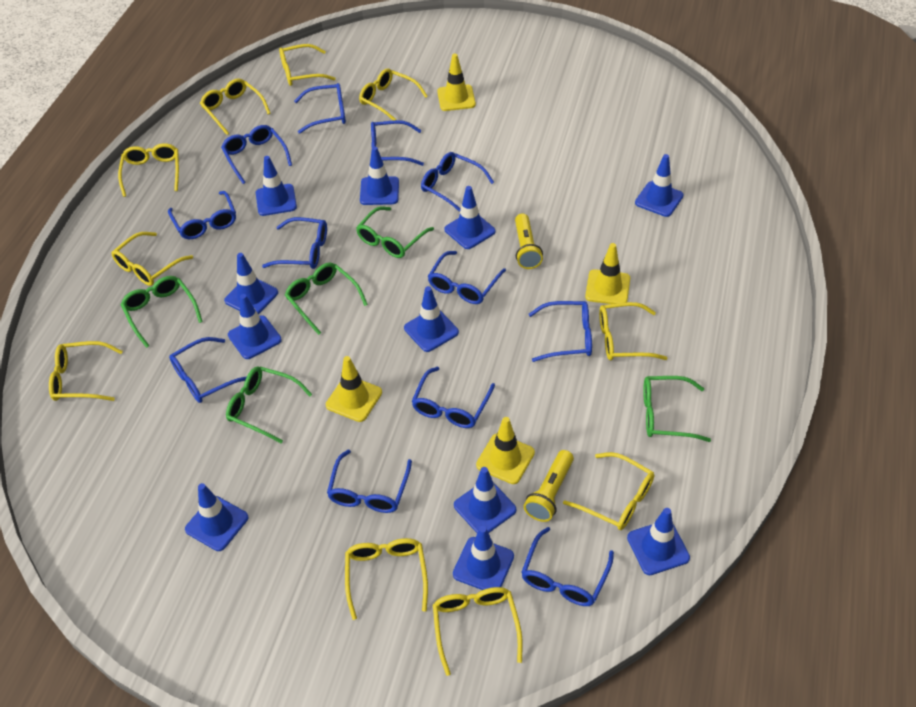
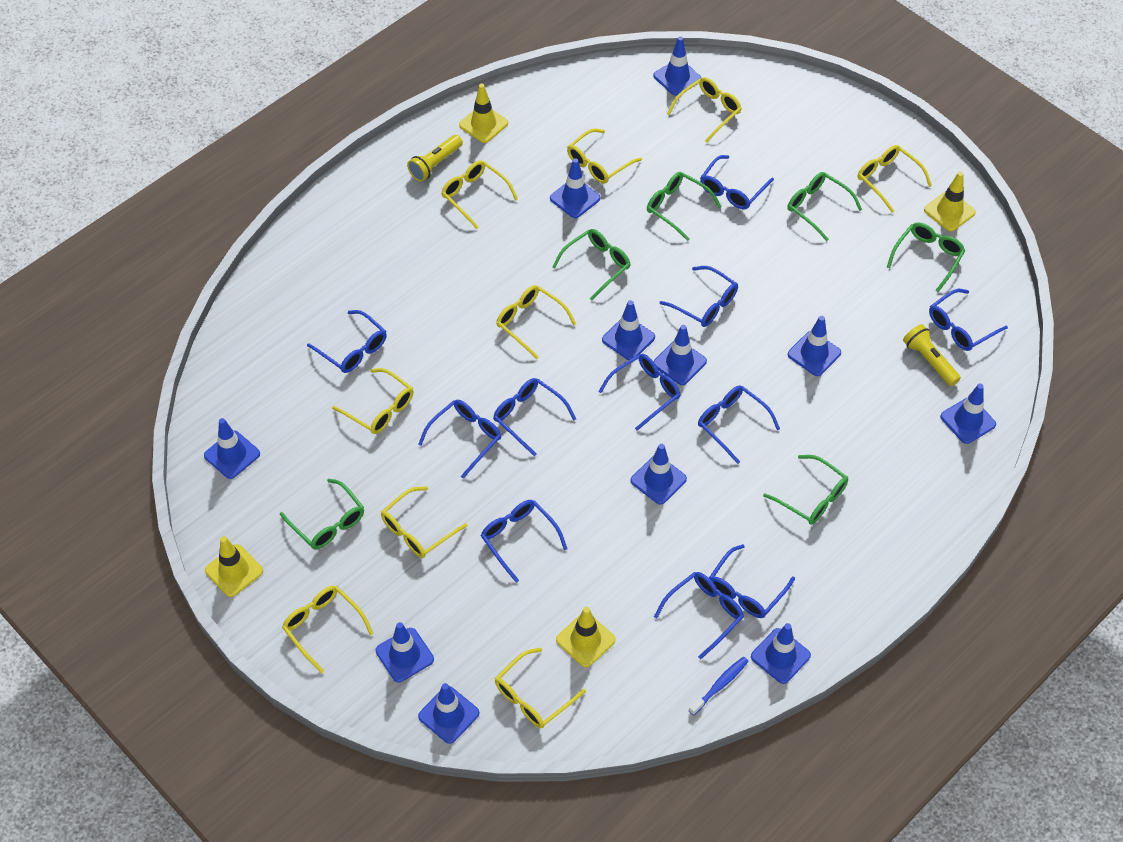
blue glasses: 12 -> 11
blue toothbrush: 0 -> 1
green glasses: 5 -> 6
yellow glasses: 10 -> 9

